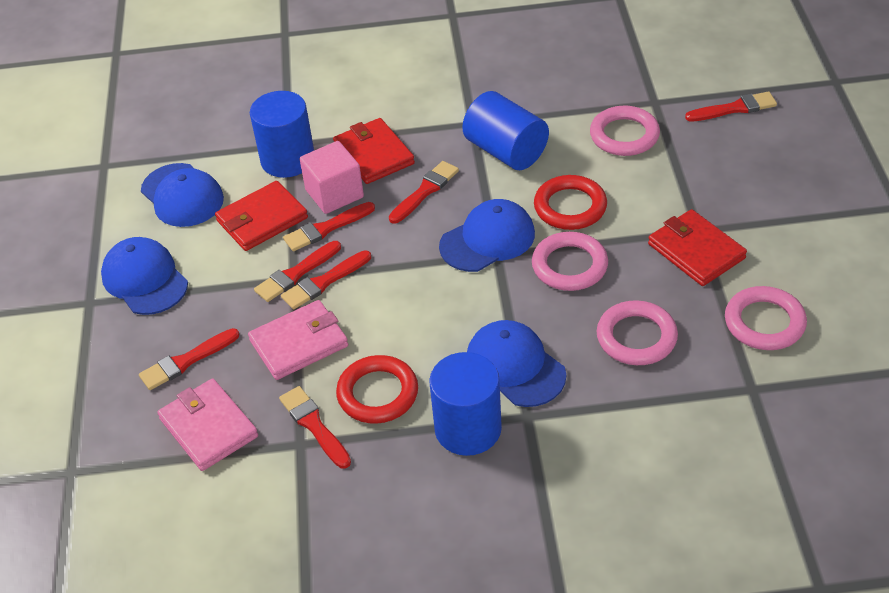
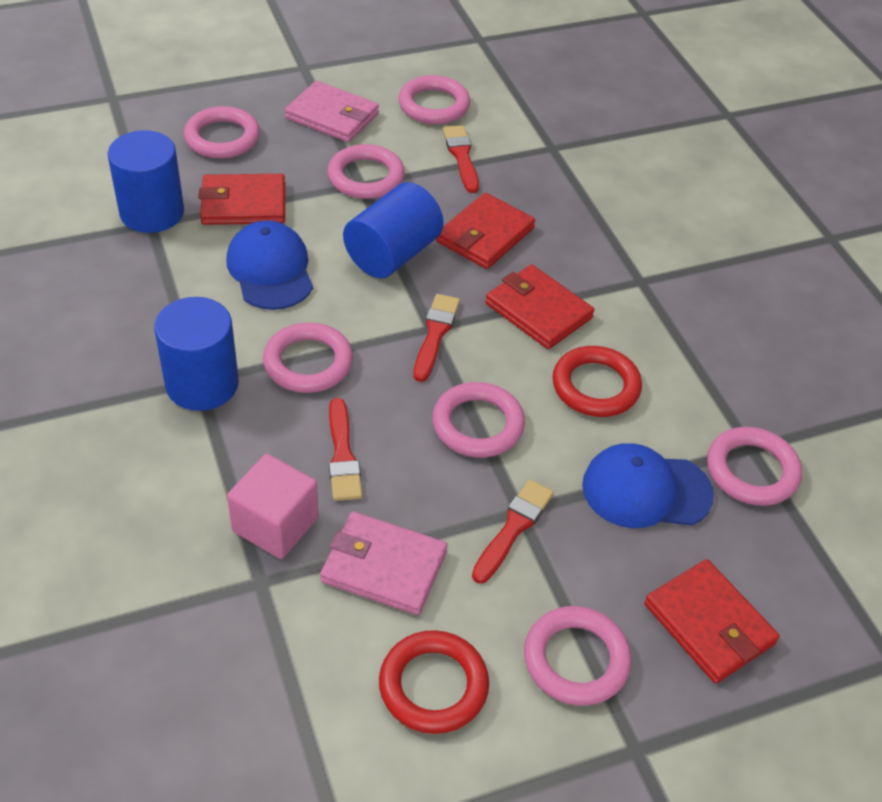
blue cap: 4 -> 2
pink ring: 4 -> 7
red brush: 7 -> 4
red wallet: 3 -> 4

